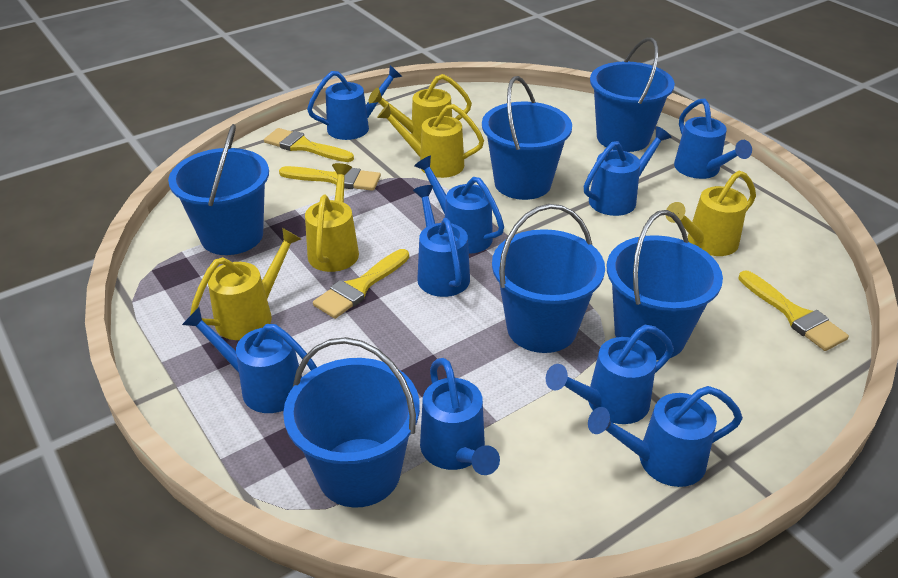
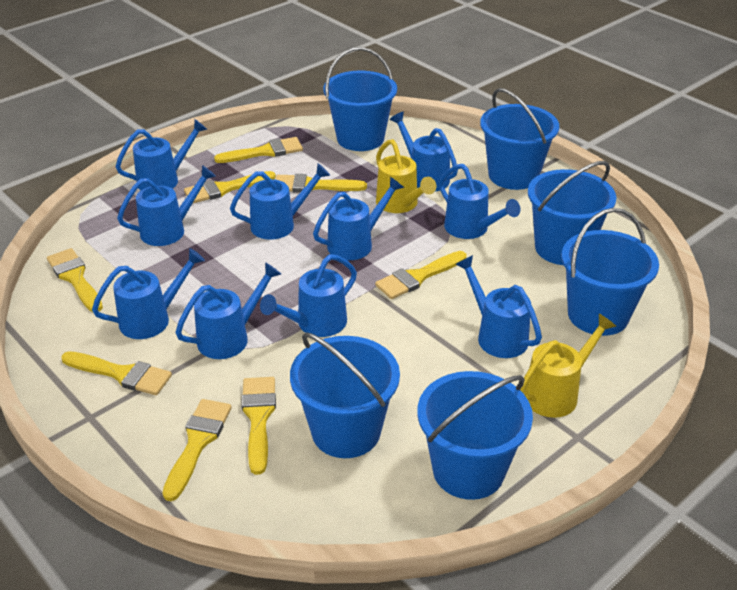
blue watering can: 9 -> 10
yellow brush: 4 -> 8
yellow watering can: 5 -> 2

